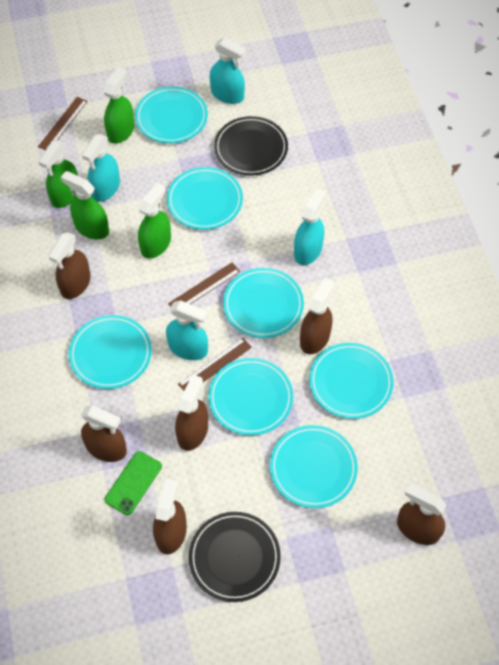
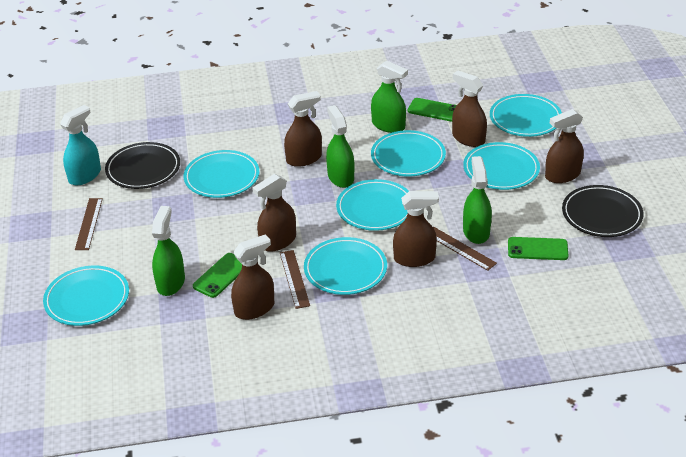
green phone: 1 -> 3
turquoise spray bottle: 4 -> 1

